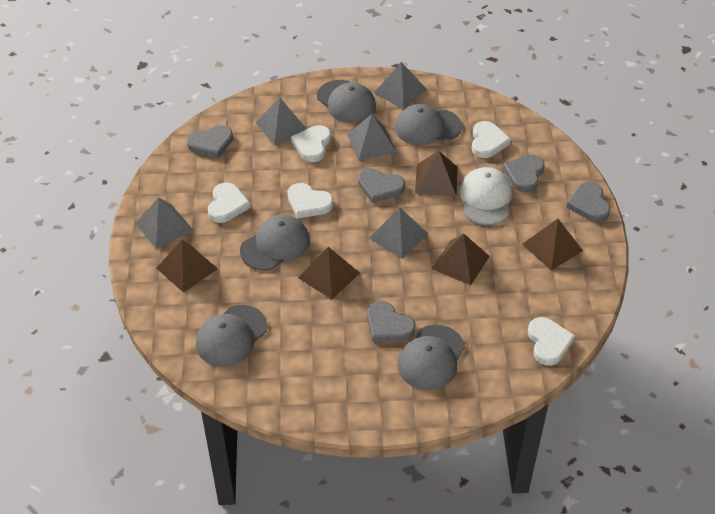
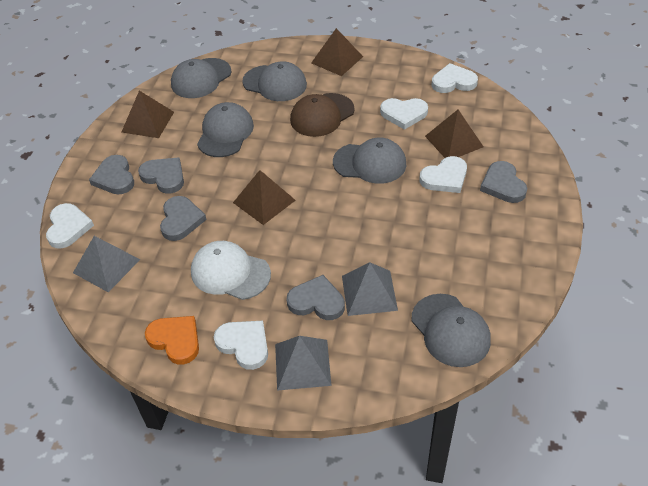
brown cap: 0 -> 1
brown pyramid: 5 -> 4
grey pyramid: 5 -> 3
orange heart: 0 -> 1

